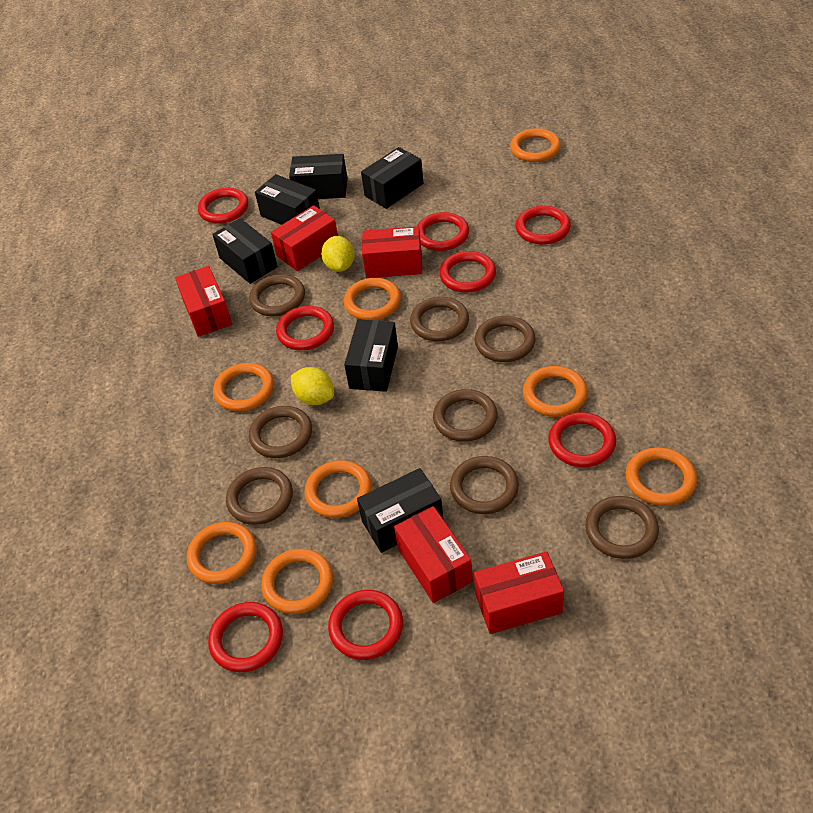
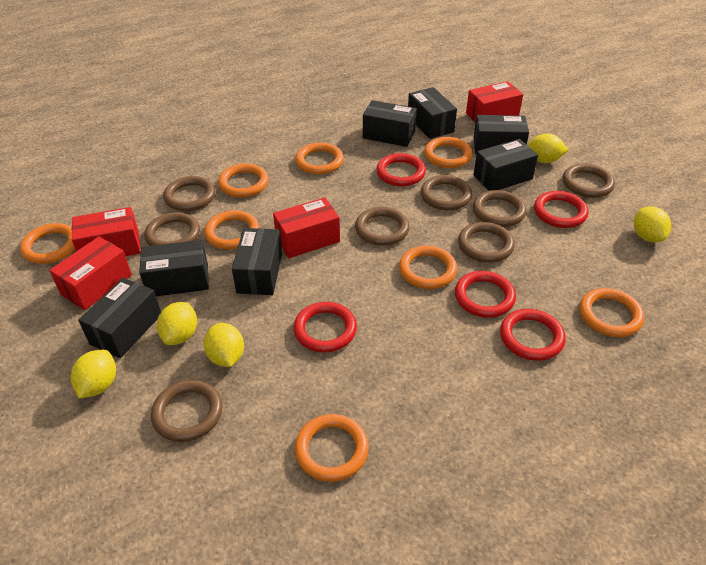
black box: 6 -> 7
red box: 5 -> 4
red ring: 8 -> 5
yellow lemon: 2 -> 5

